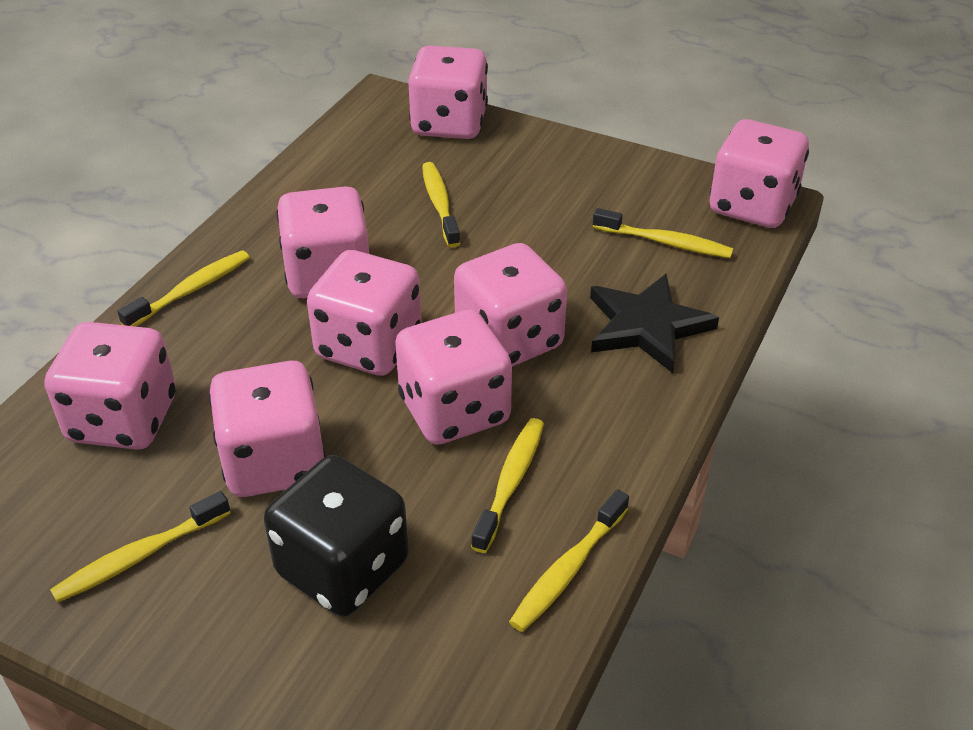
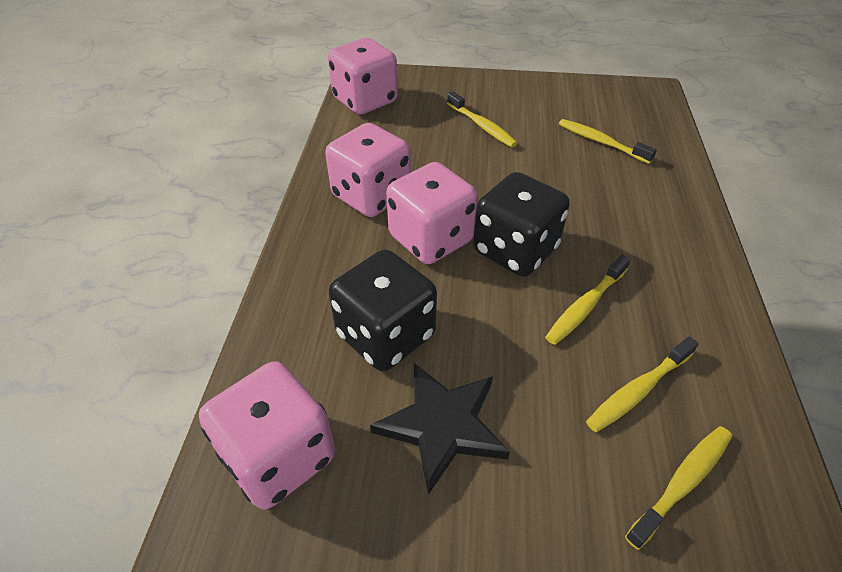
black dice: 1 -> 2
pink dice: 8 -> 4
yellow toothbrush: 6 -> 5

